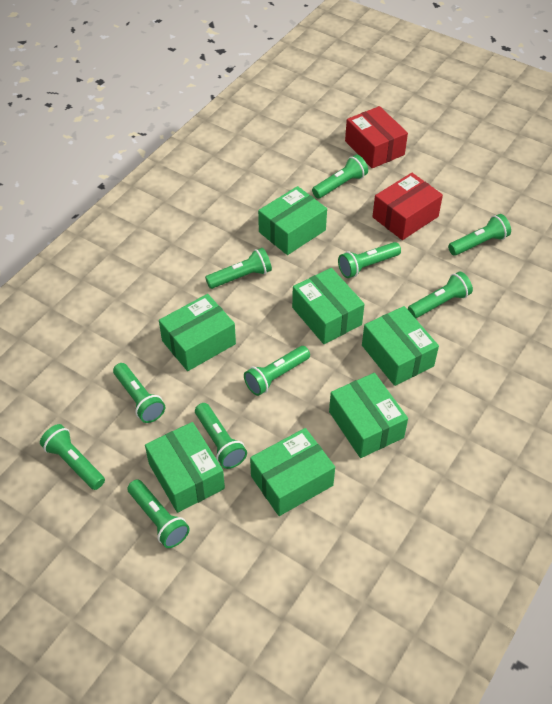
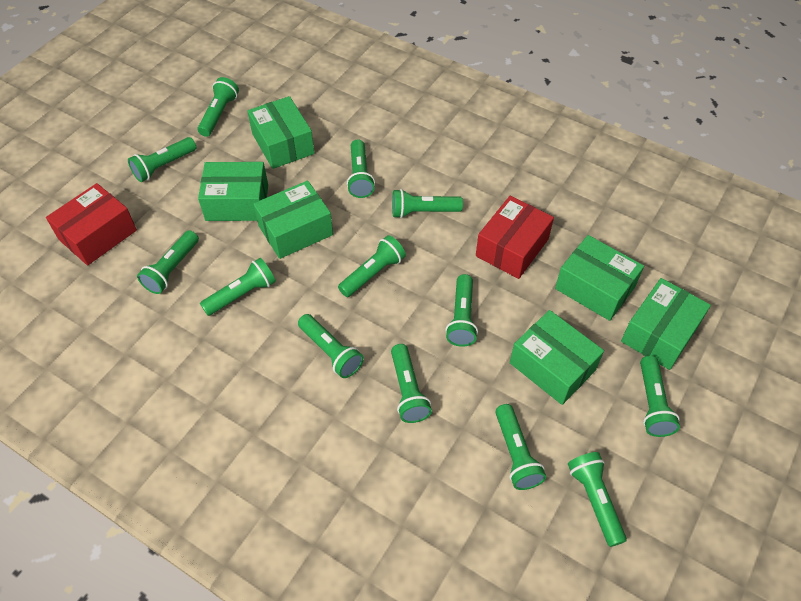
green box: 7 -> 6
green flashlight: 10 -> 13

